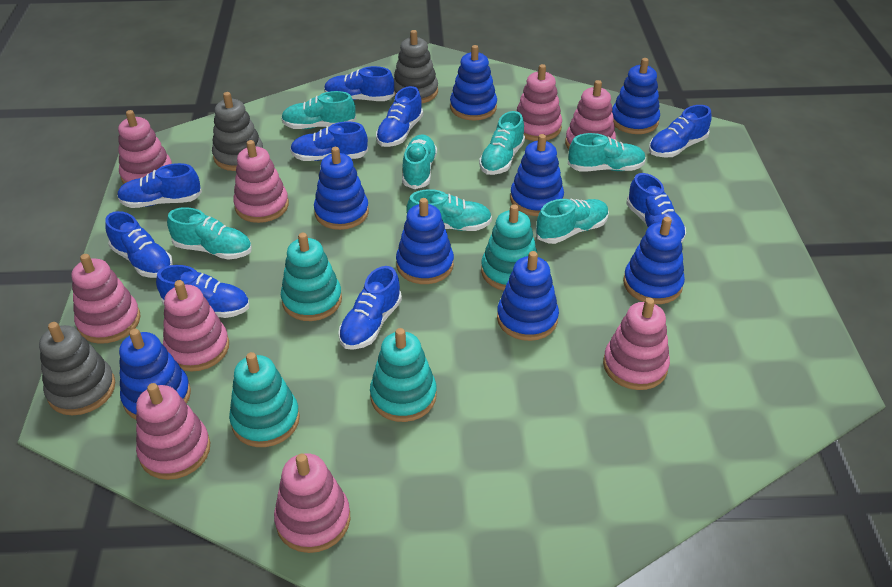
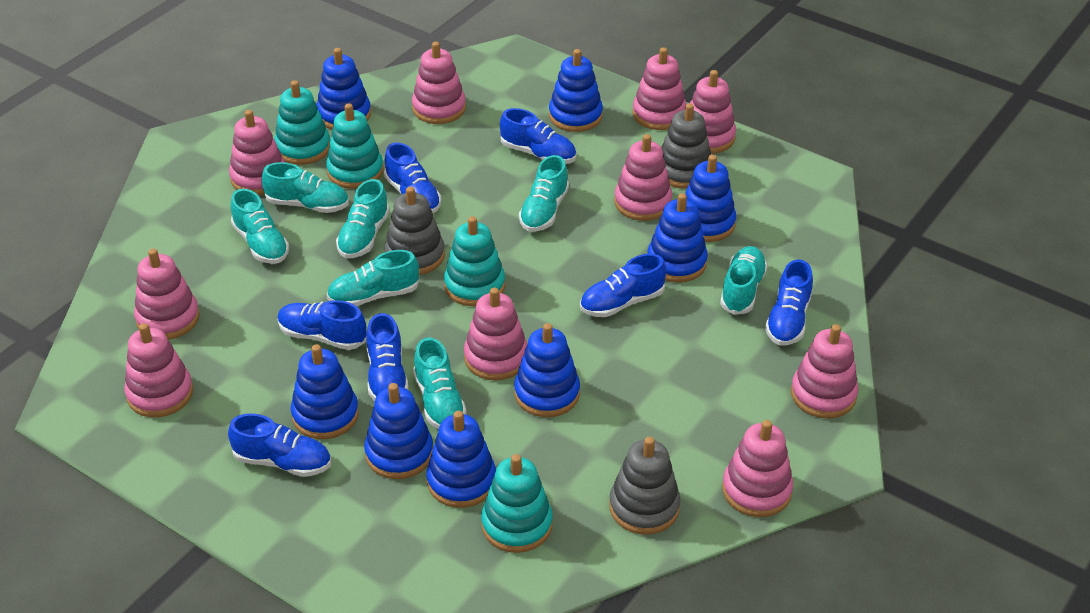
blue shoe: 9 -> 7
pink stacking toy: 9 -> 10

